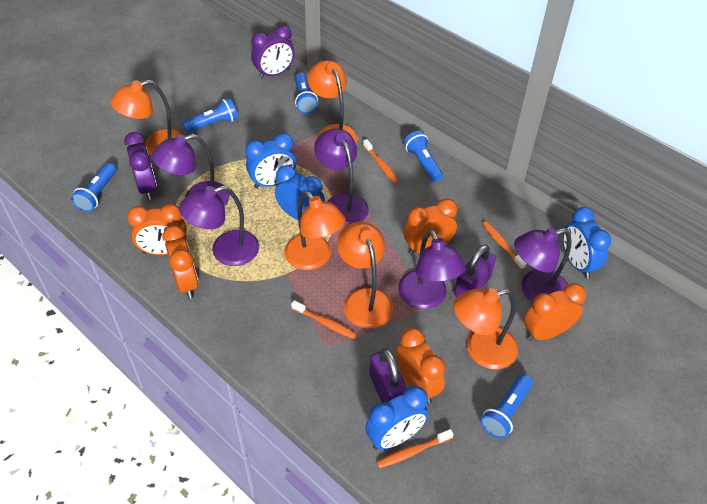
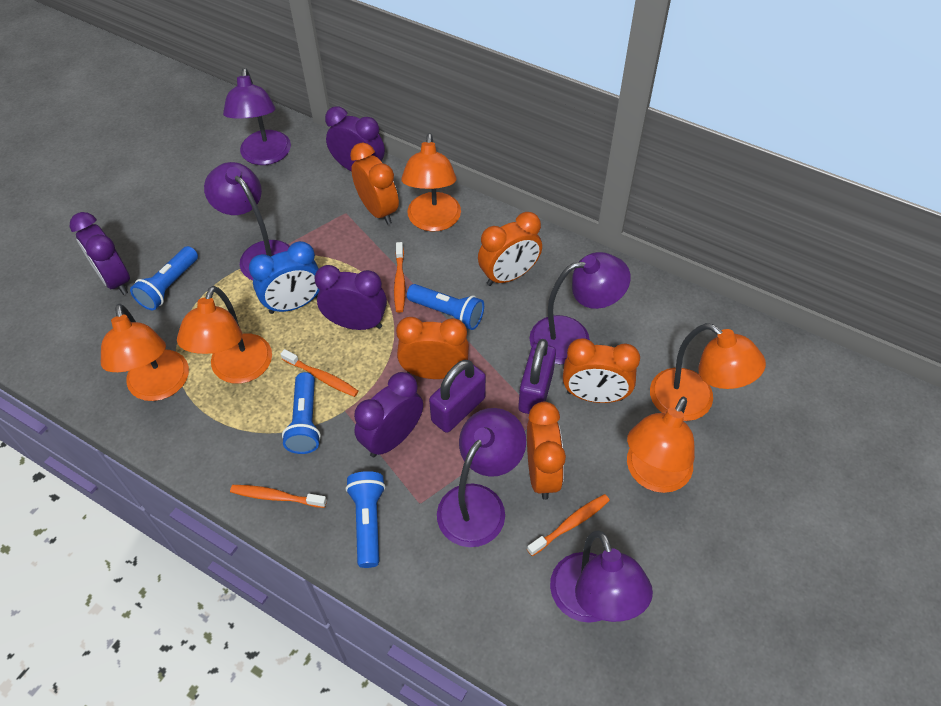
blue clock: 4 -> 1
blue flashlight: 5 -> 4
purple clock: 2 -> 4

